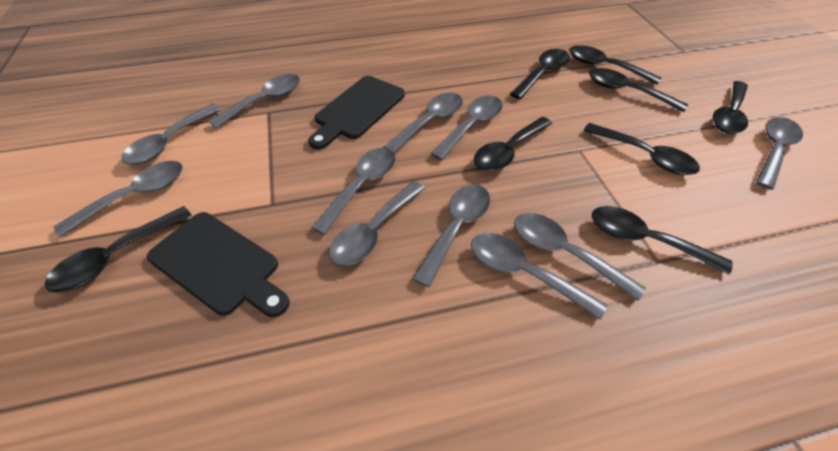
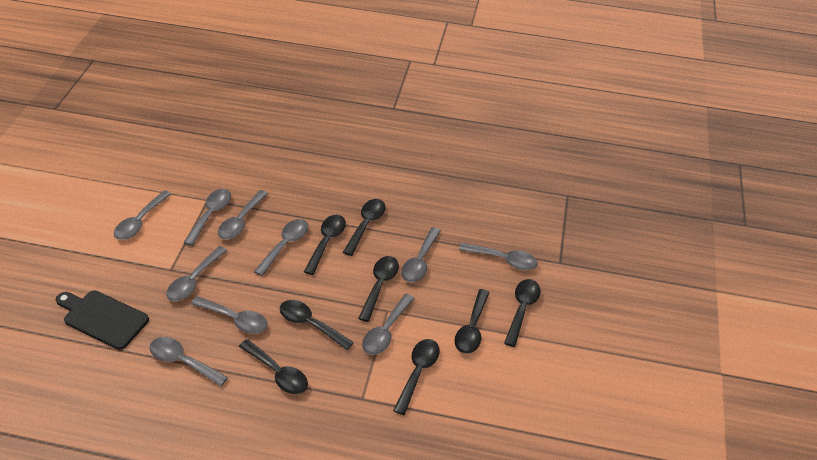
black cutting board: 2 -> 1
grey spoon: 11 -> 10

